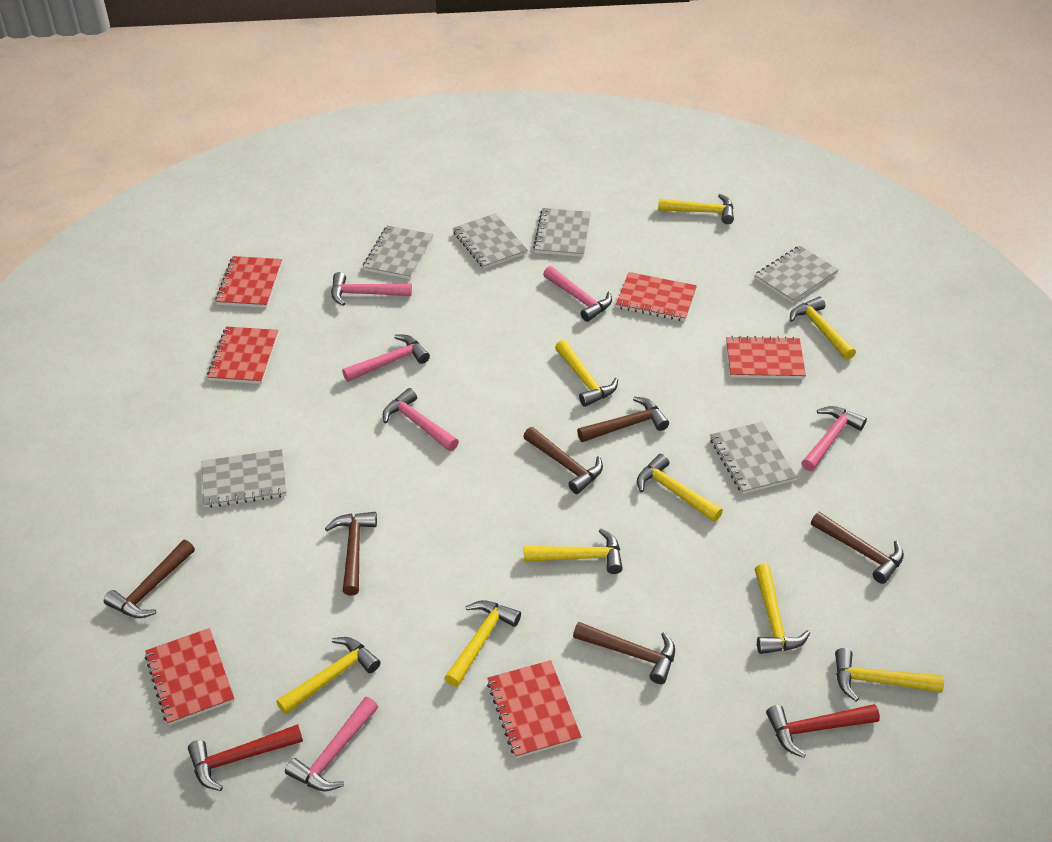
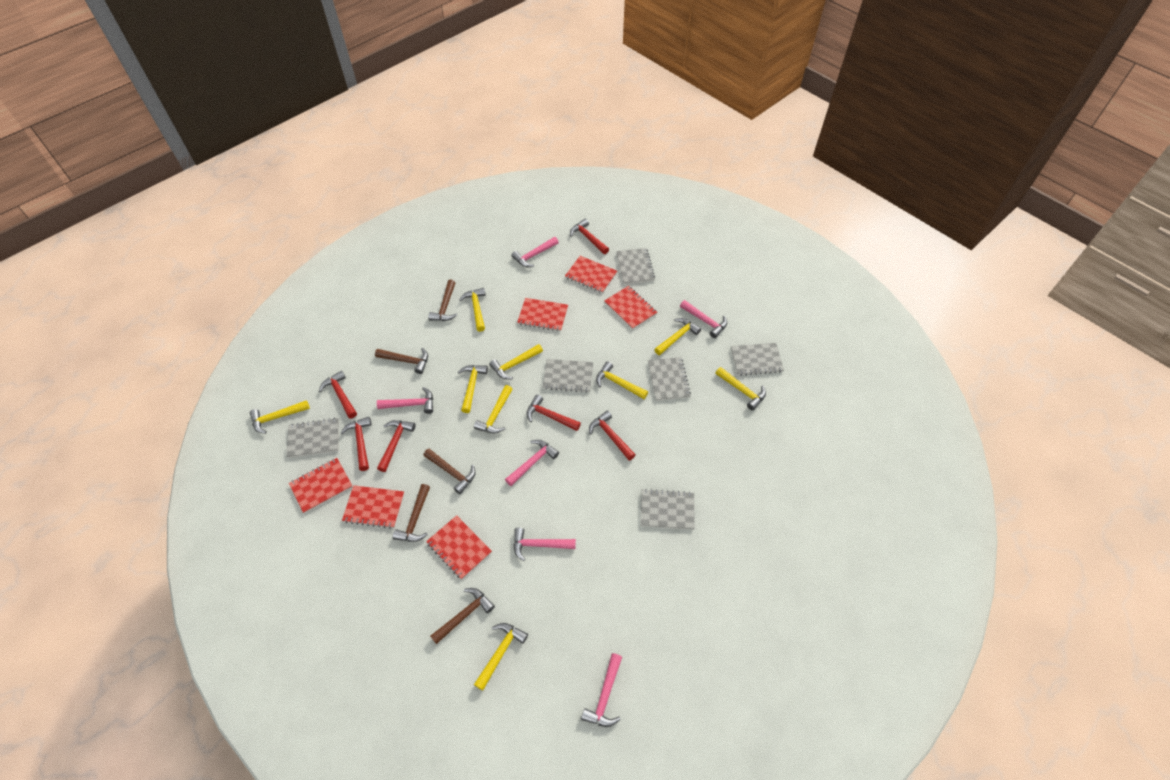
brown hammer: 6 -> 5
red hammer: 2 -> 6

